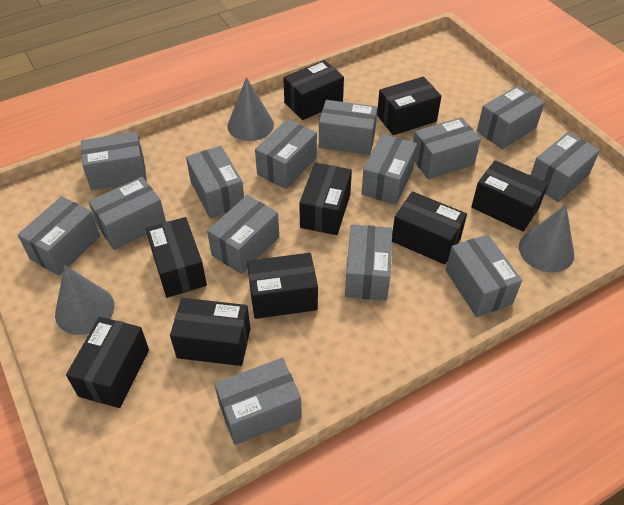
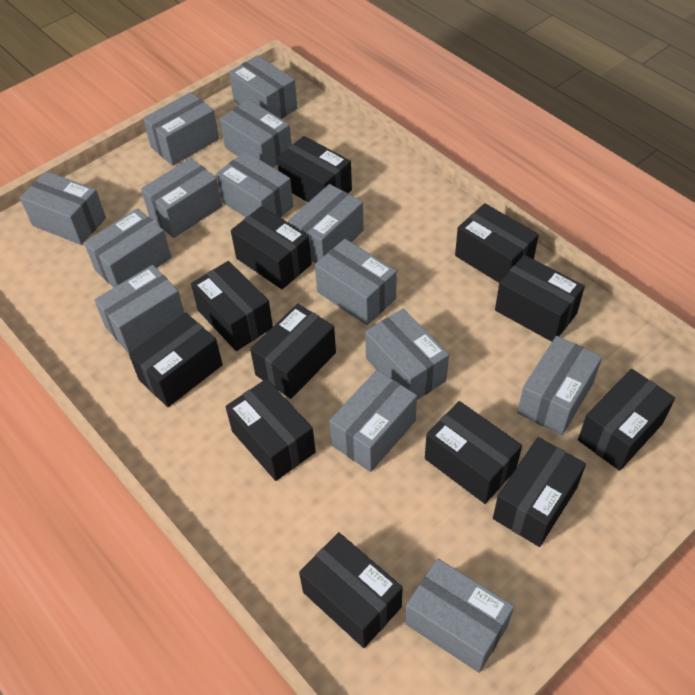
black box: 9 -> 12
grey cone: 3 -> 0

